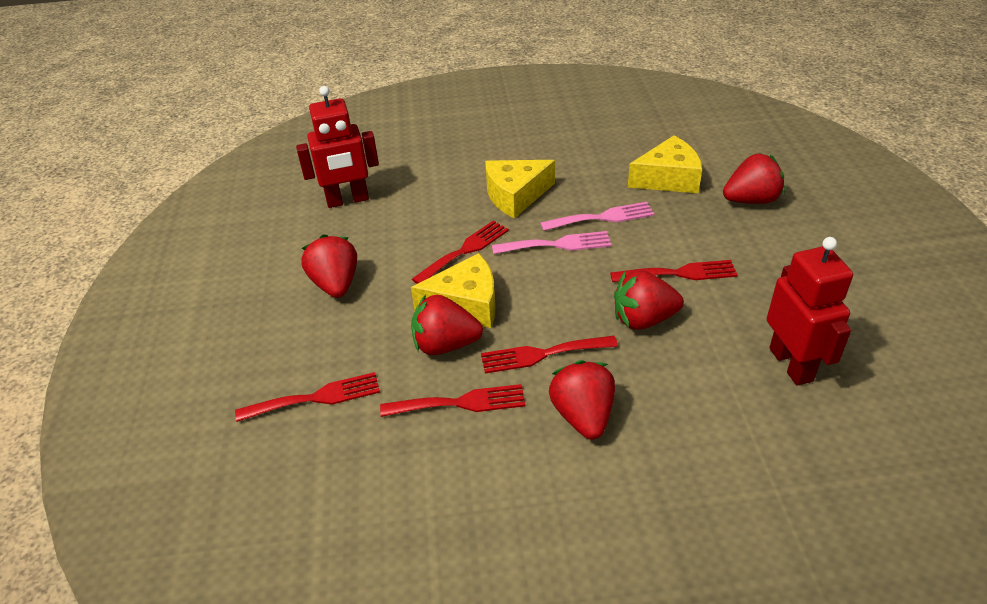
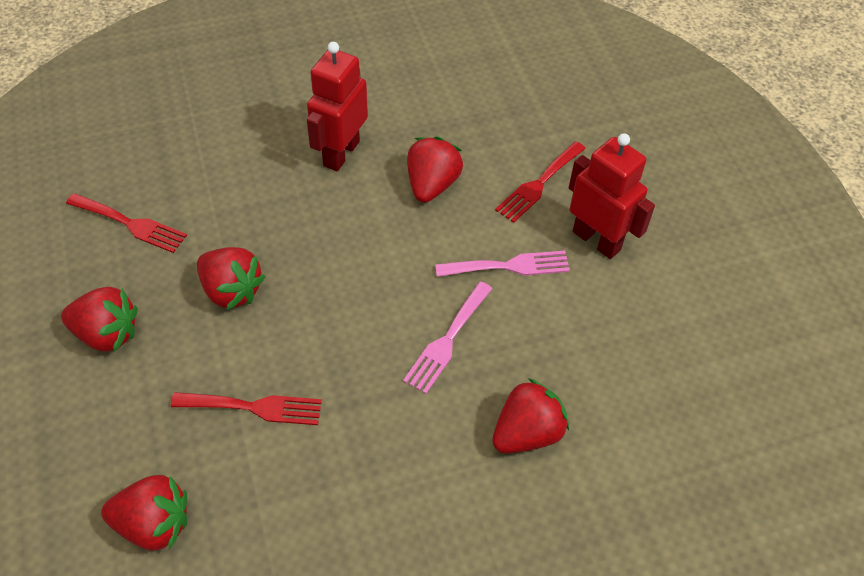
red fork: 5 -> 3
yellow cheese: 3 -> 0

